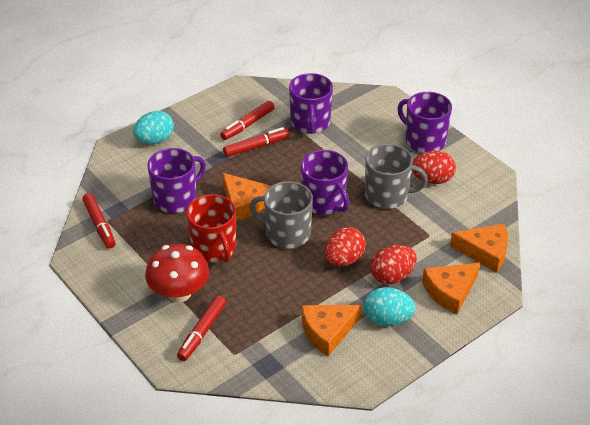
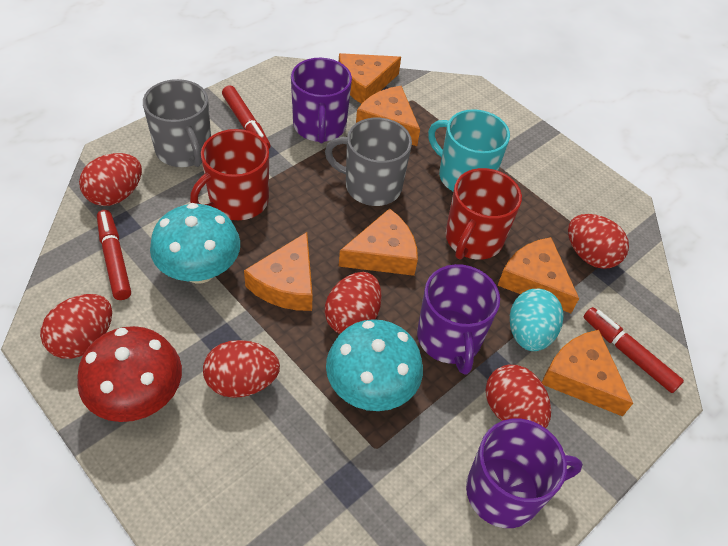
orange cheese: 4 -> 6
purple mug: 4 -> 3
red egg: 3 -> 6
red marker: 4 -> 3
red mug: 1 -> 2
turquoise egg: 2 -> 1
turquoise mug: 0 -> 1
turquoise mushroom: 0 -> 2

